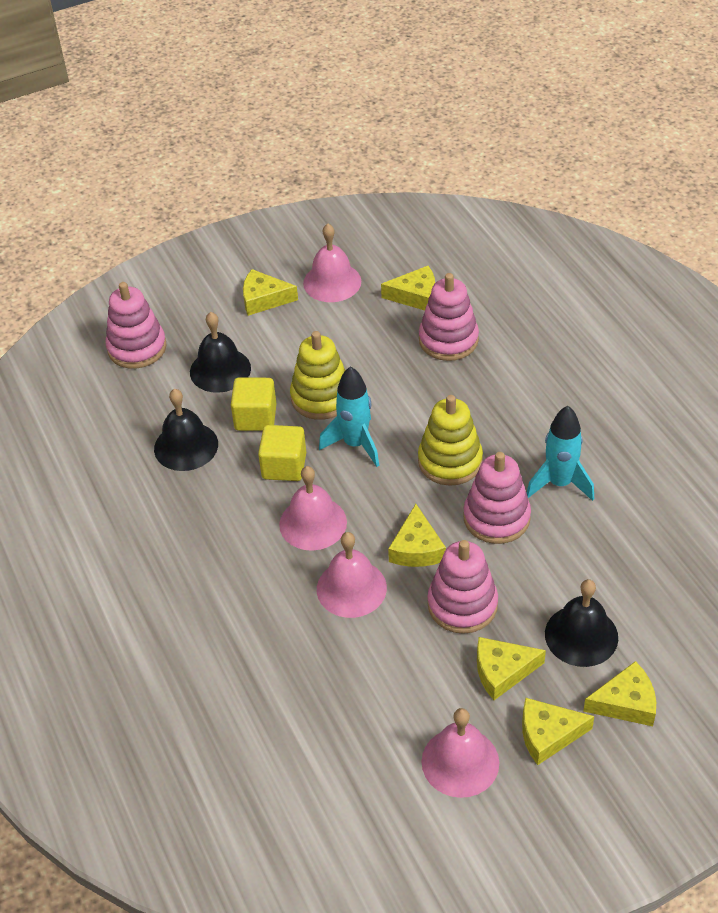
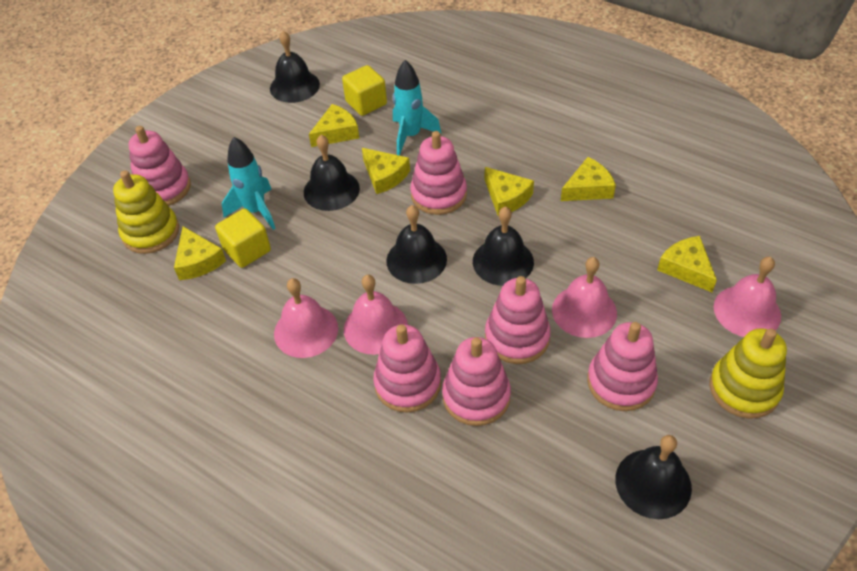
black bell: 3 -> 5
pink stacking toy: 4 -> 6

